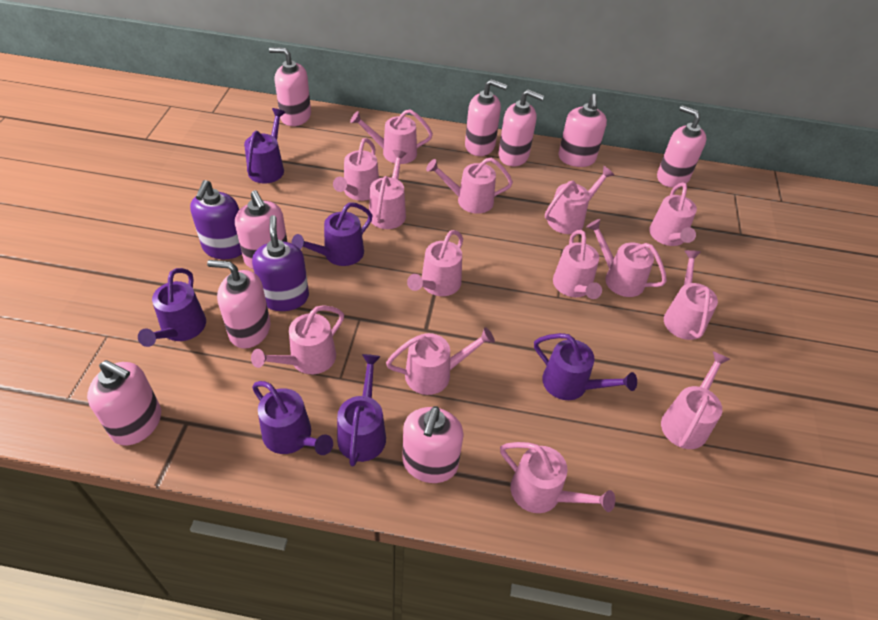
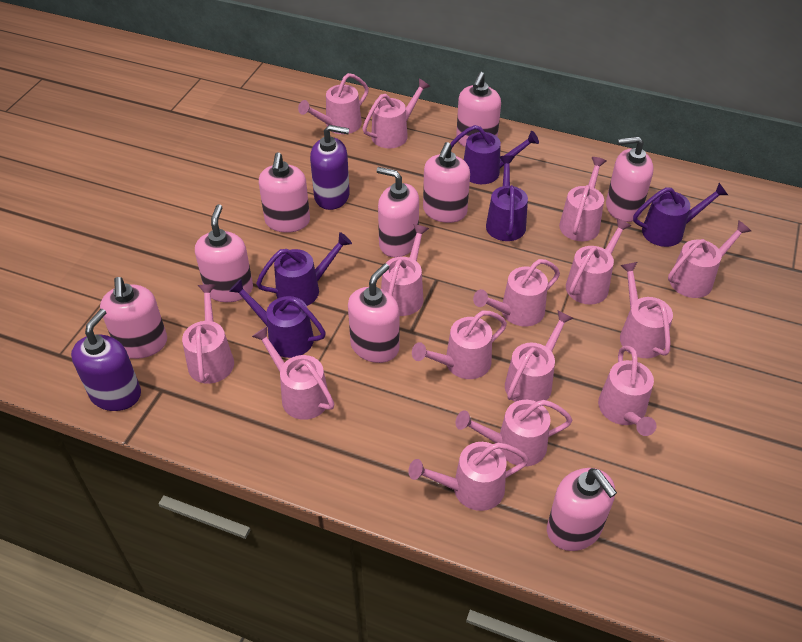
pink watering can: 14 -> 15
purple watering can: 6 -> 5

